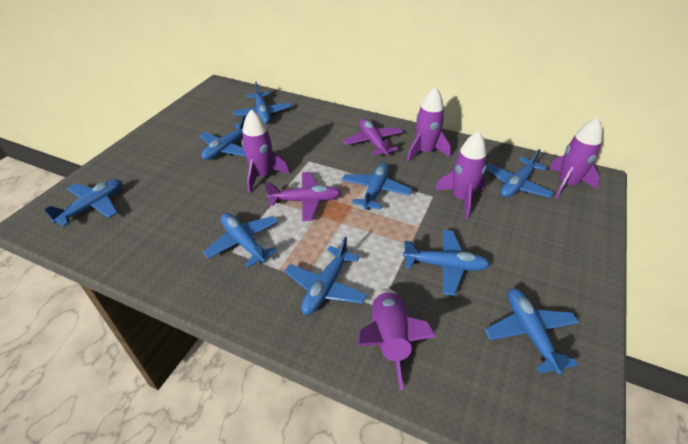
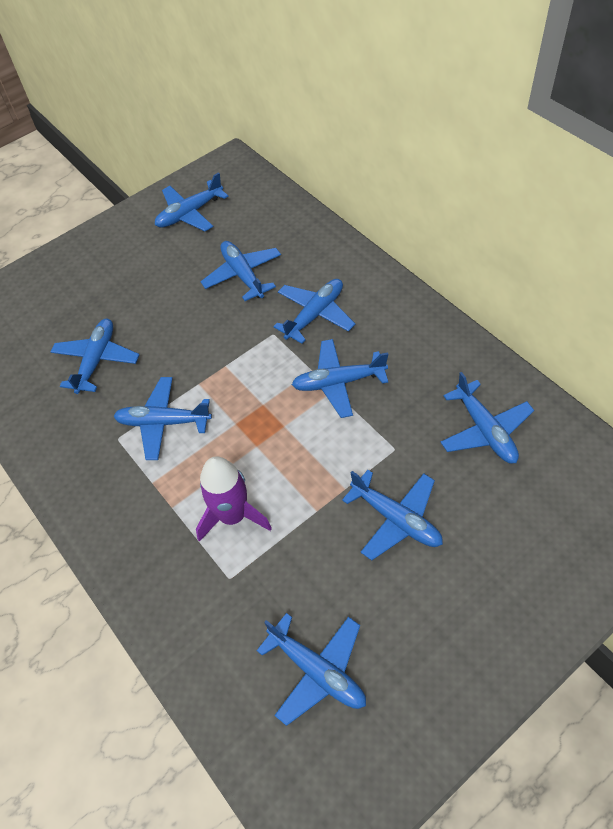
purple plane: 2 -> 0
purple rocket: 5 -> 1

